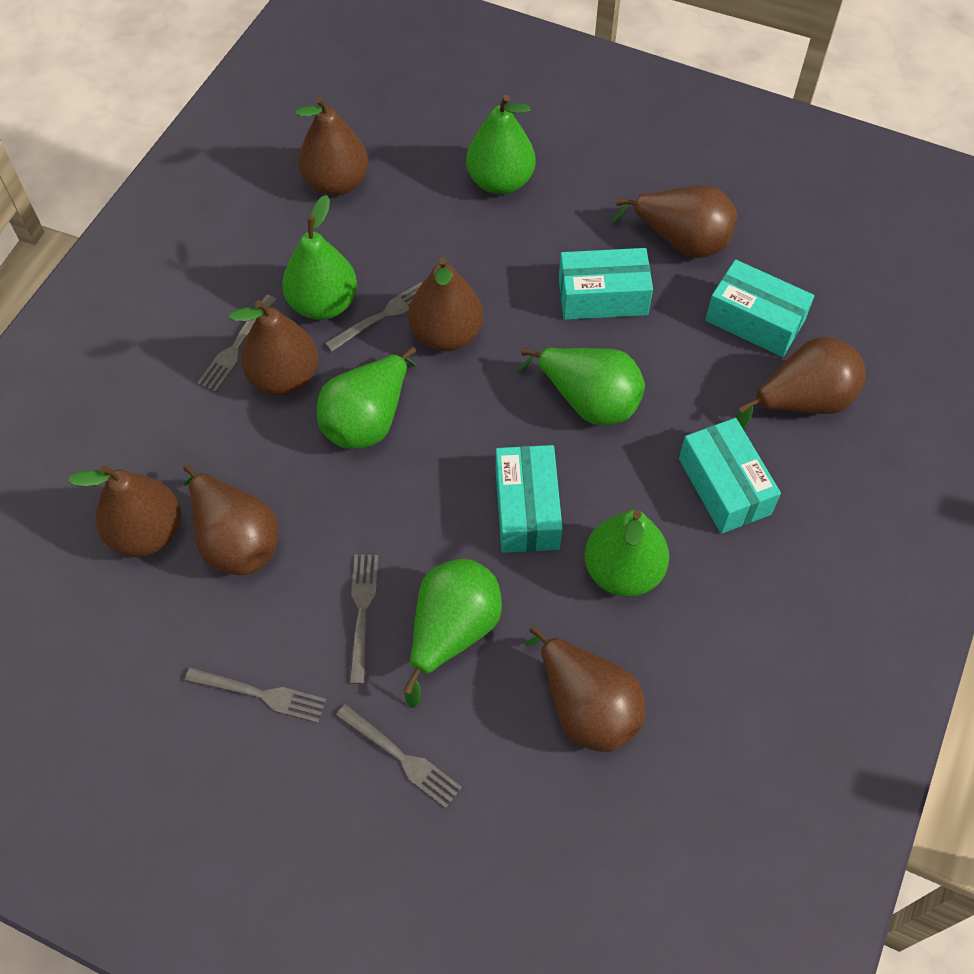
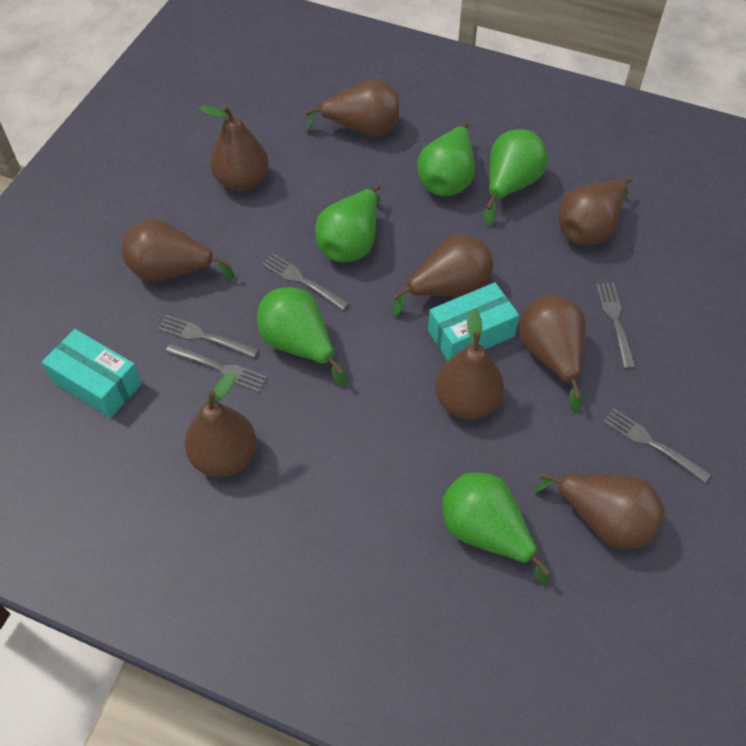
brown pear: 8 -> 9
green pear: 6 -> 5
turquoise box: 4 -> 2

